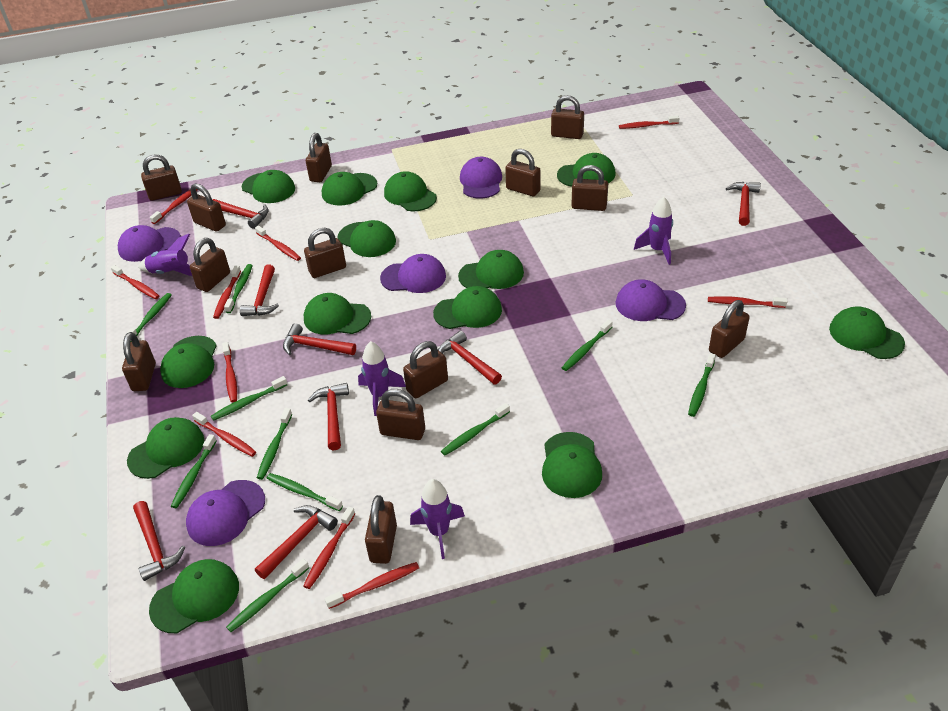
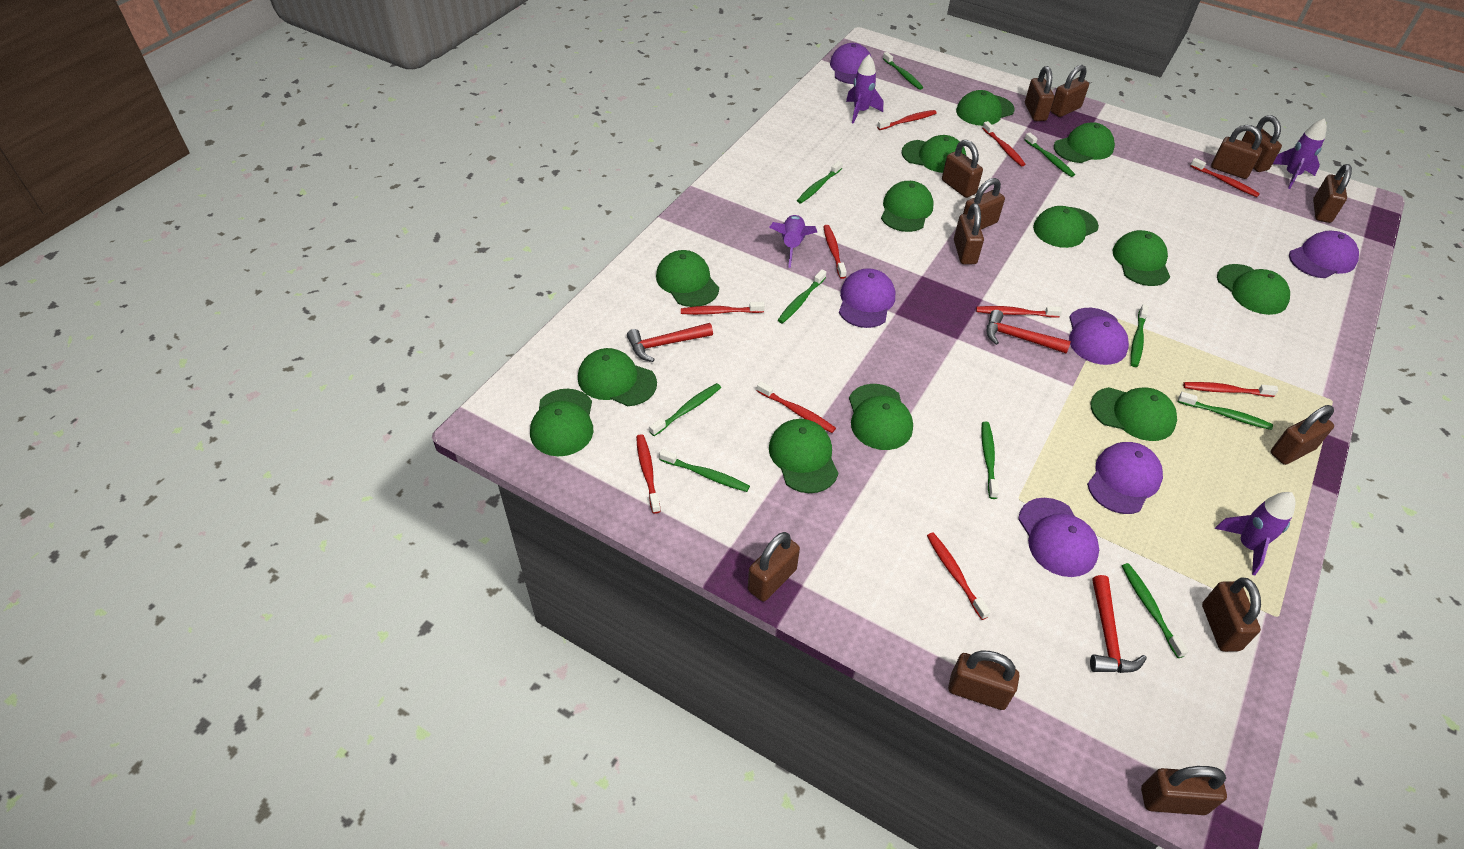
purple cap: 5 -> 6
red hammer: 8 -> 3

